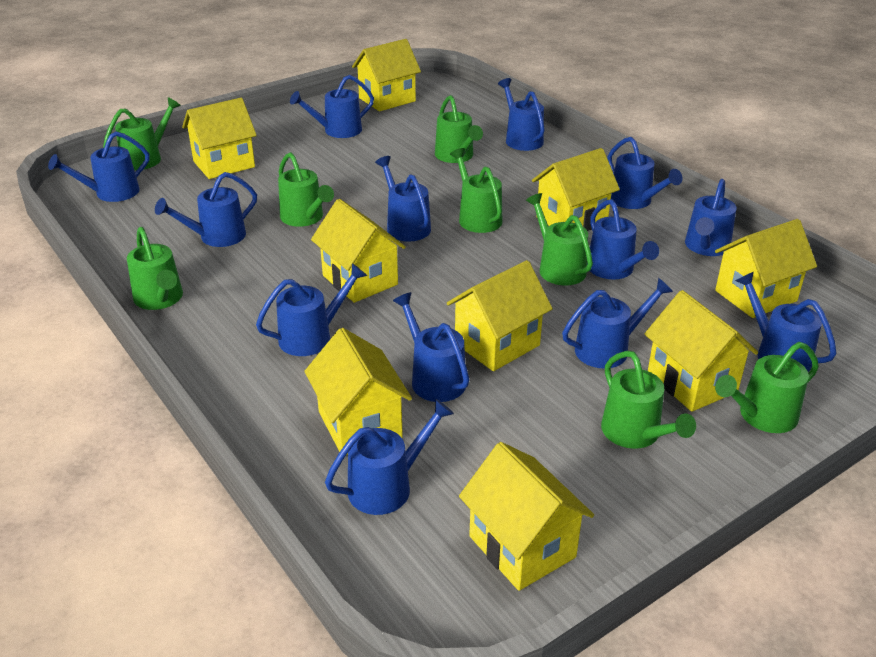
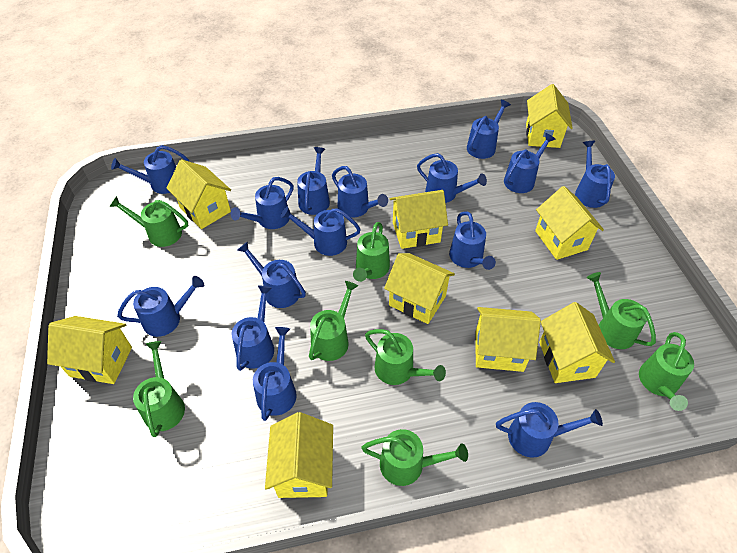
blue watering can: 13 -> 15

